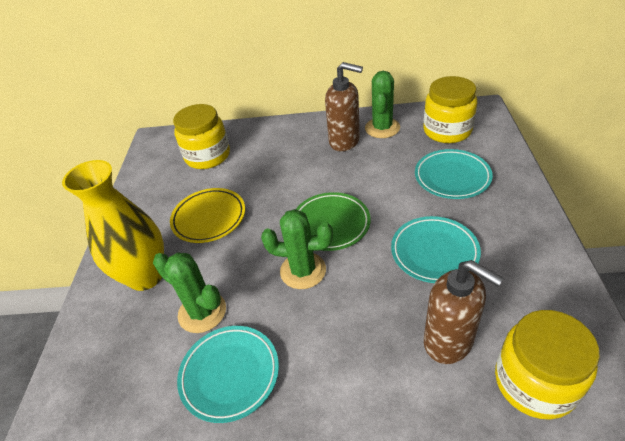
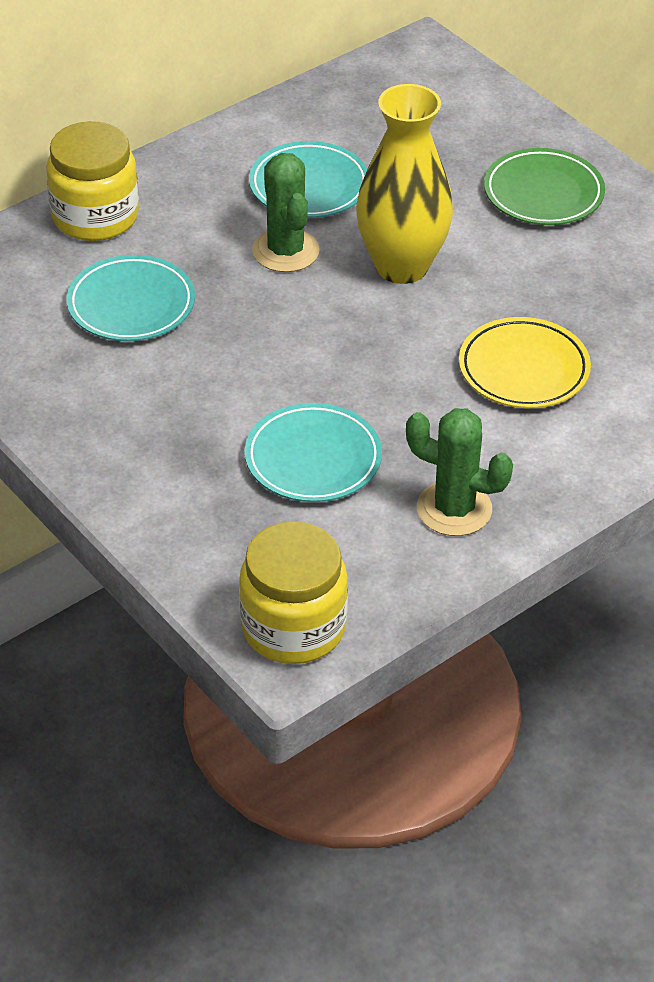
brown soap dispenser: 2 -> 0
green cactus: 3 -> 2
yellow jar: 3 -> 2

